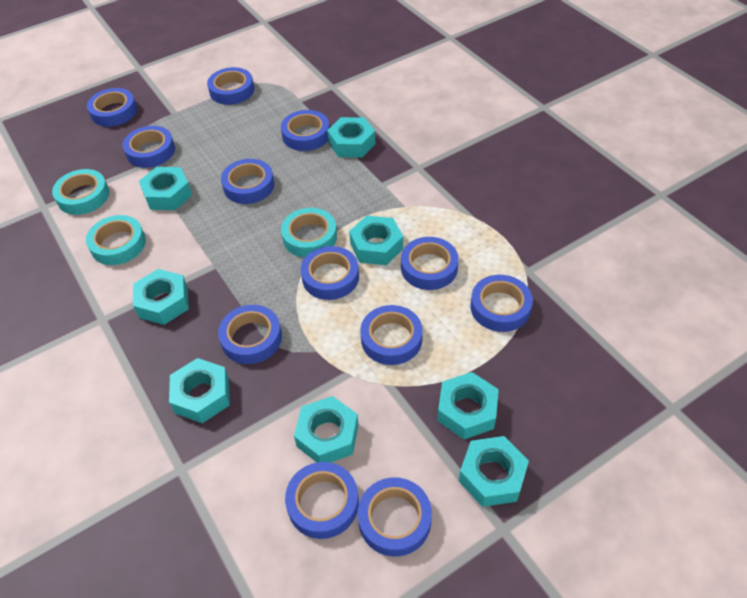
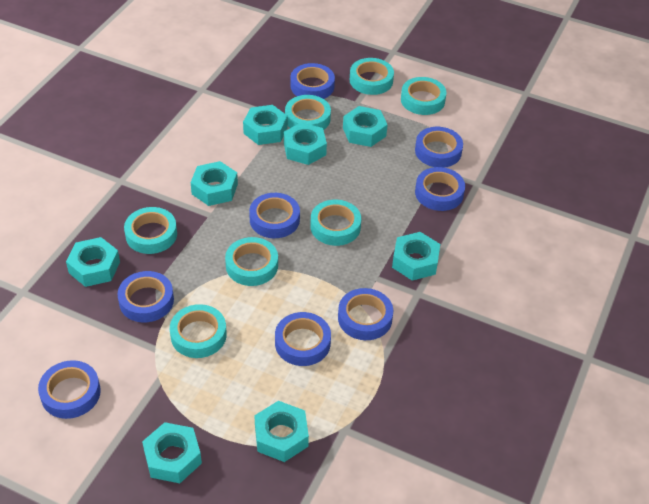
blue tape: 12 -> 8
turquoise tape: 3 -> 7

